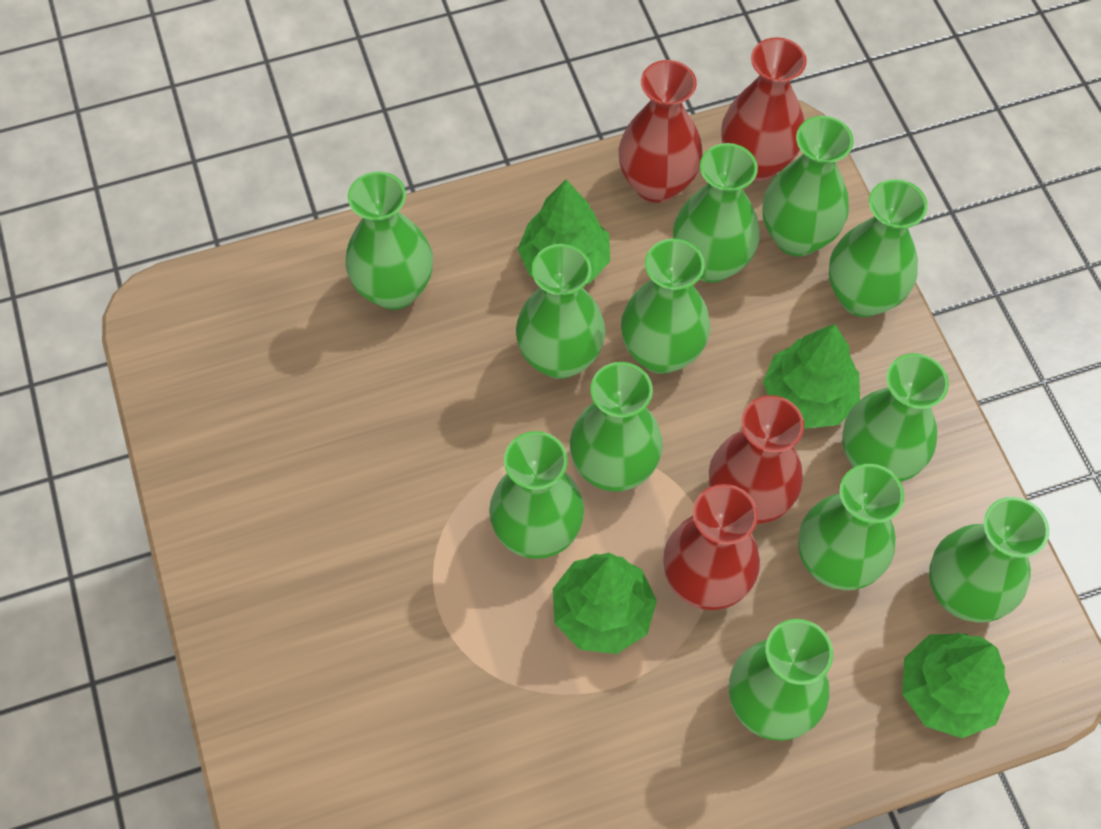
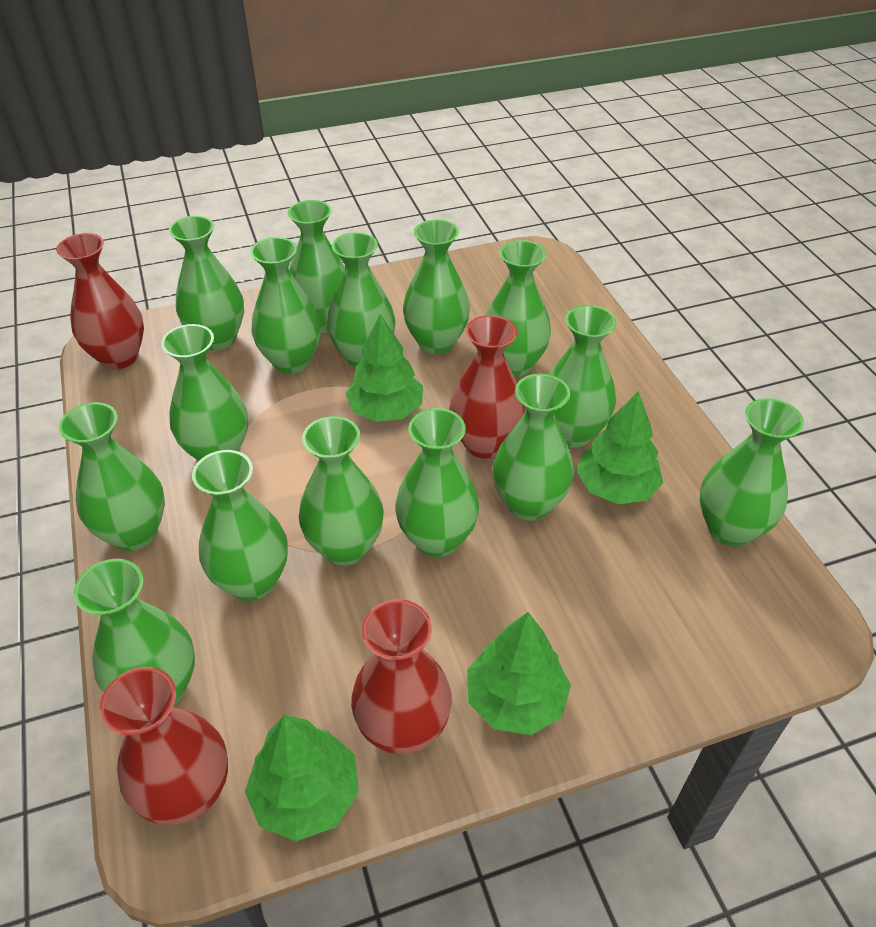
green vase: 12 -> 15

